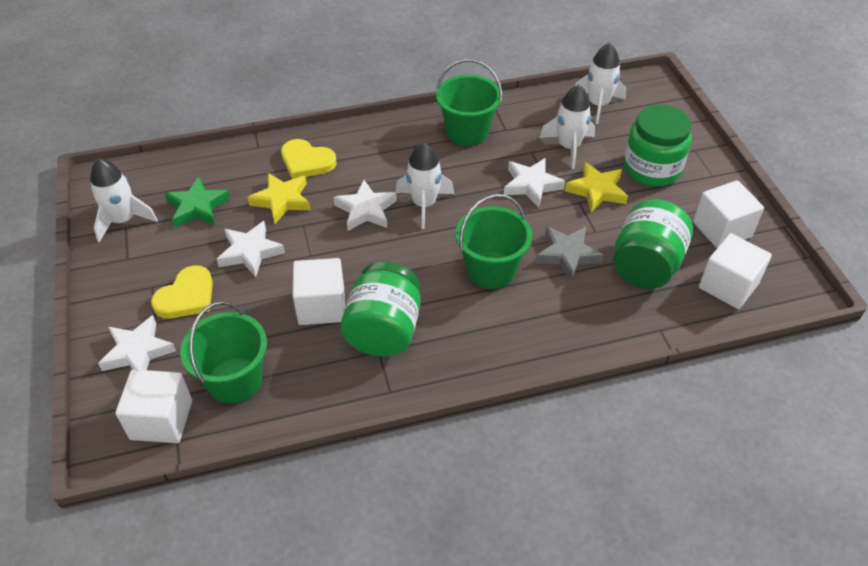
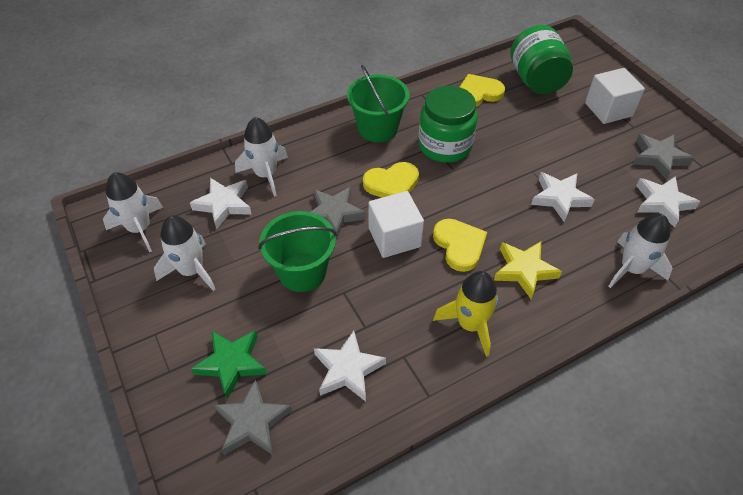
green bucket: 3 -> 2
green jar: 3 -> 2
grey star: 1 -> 3
white cube: 4 -> 2
yellow heart: 2 -> 3
yellow rocket: 0 -> 1
yellow star: 2 -> 1

